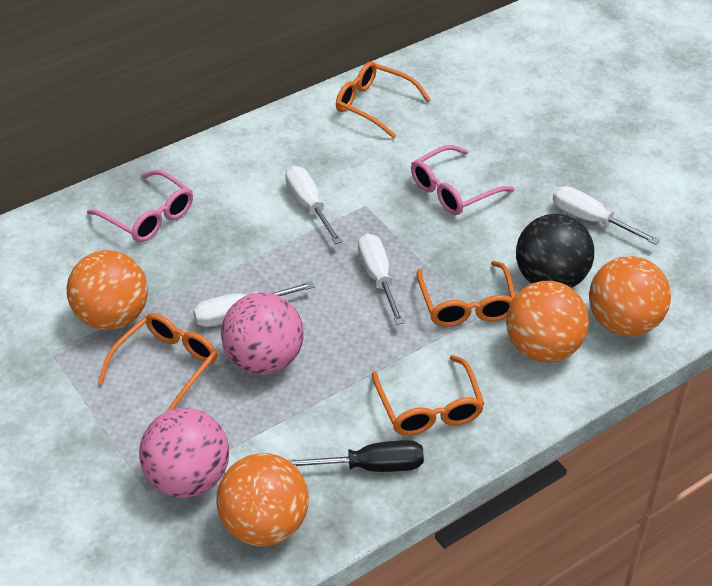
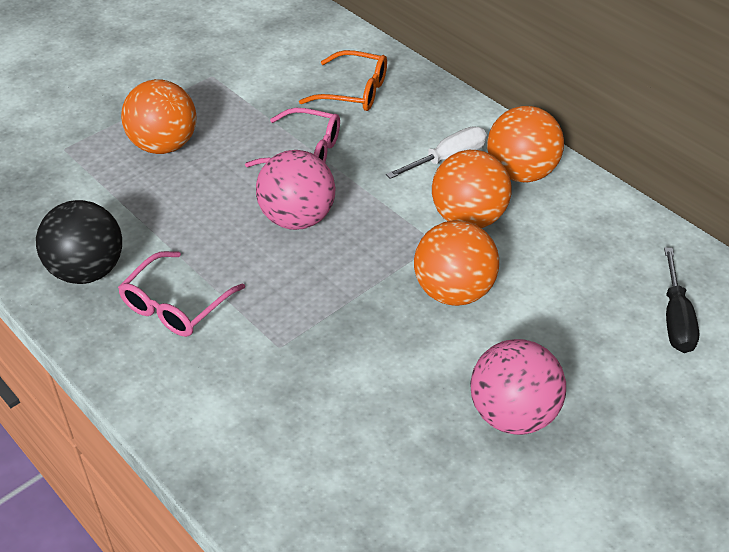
orange glasses: 4 -> 1
white screwdriver: 4 -> 1

